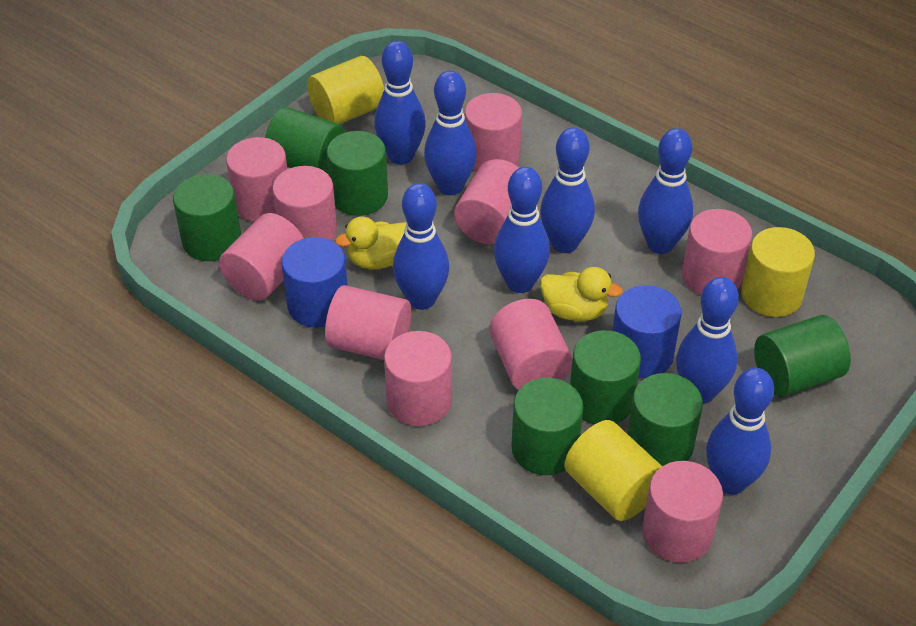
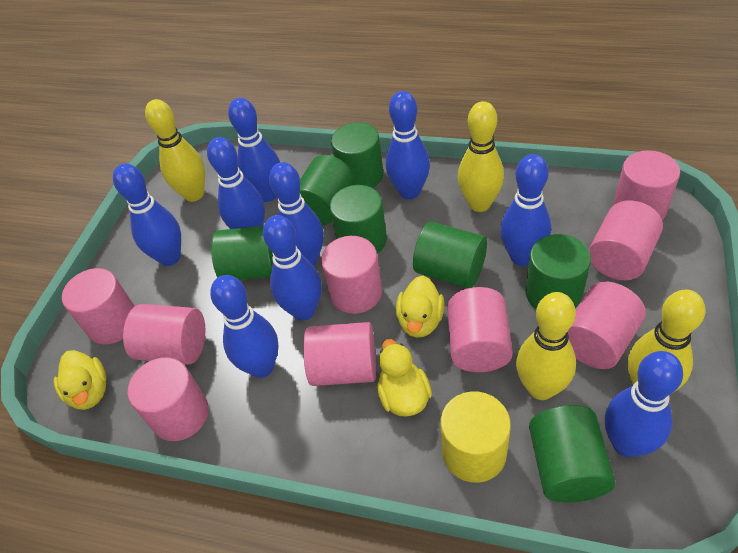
blue bowling pin: 8 -> 9
blue cylinder: 2 -> 0
pink cylinder: 10 -> 9
yellow bowling pin: 0 -> 4
yellow cylinder: 3 -> 1
yellow duck: 2 -> 3

